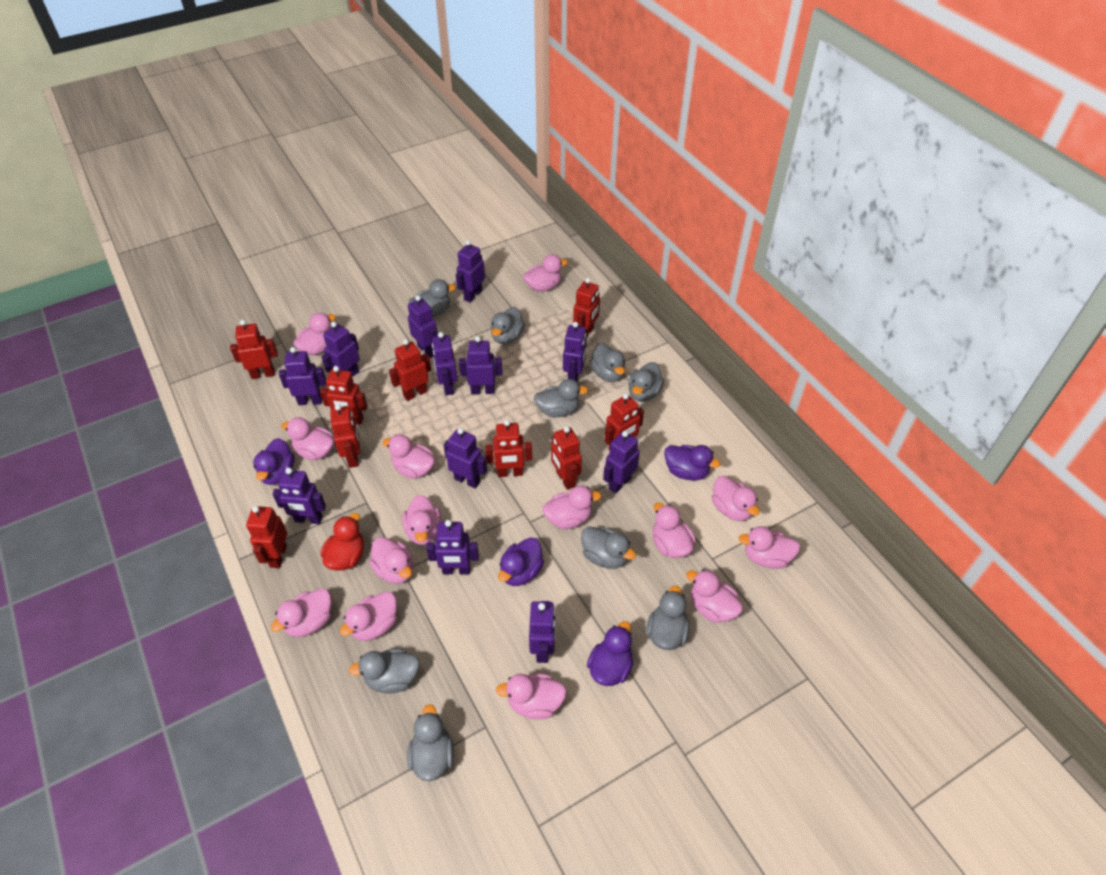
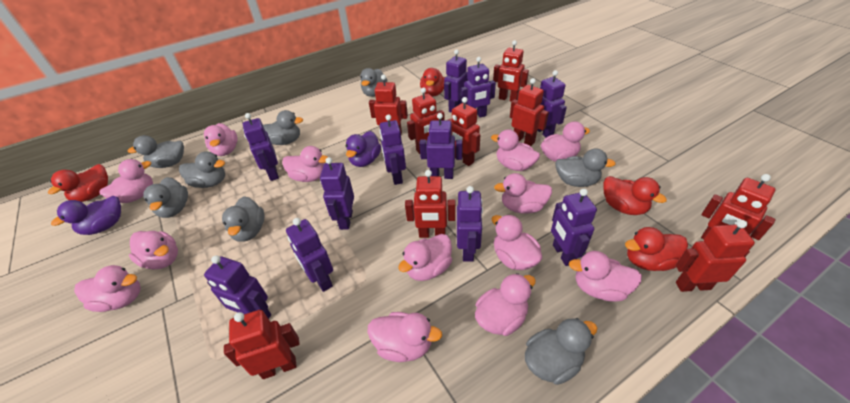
grey duck: 9 -> 8
pink duck: 14 -> 13
purple duck: 4 -> 2
purple robot: 12 -> 11
red duck: 1 -> 4

